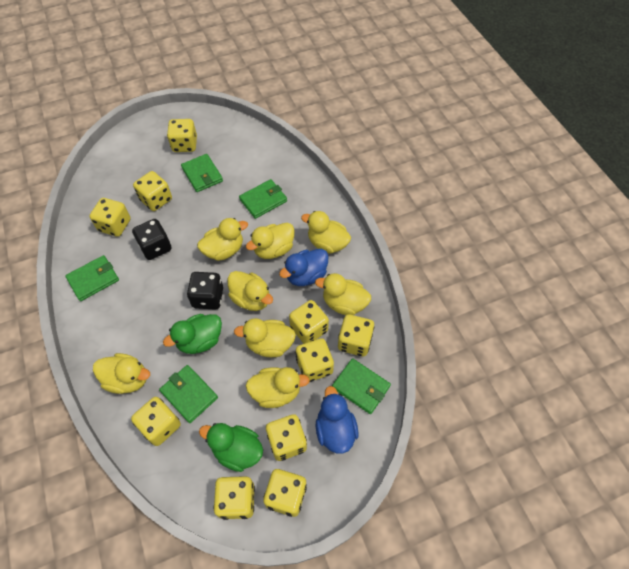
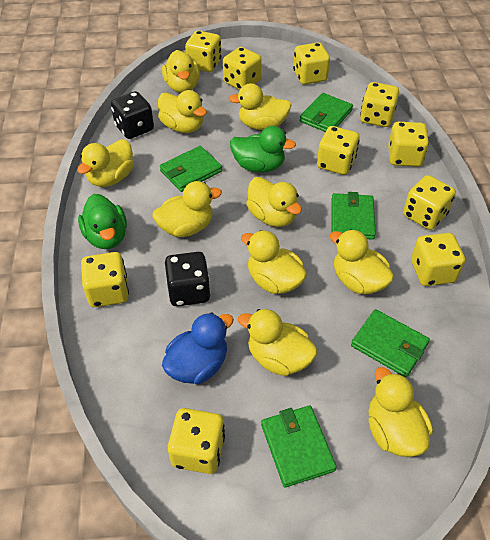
blue duck: 2 -> 1
yellow duck: 8 -> 10

